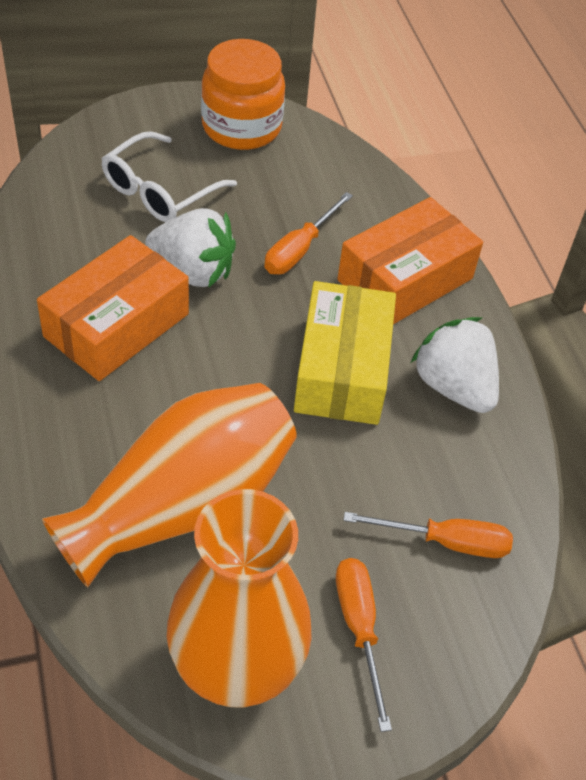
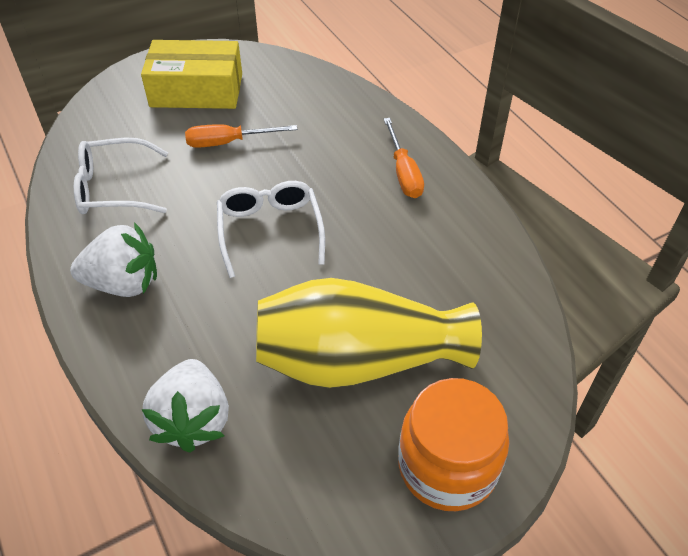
orange box: 2 -> 0
orange screwdriver: 3 -> 2
orange vase: 2 -> 0
white glasses: 1 -> 2
yellow vase: 0 -> 1

